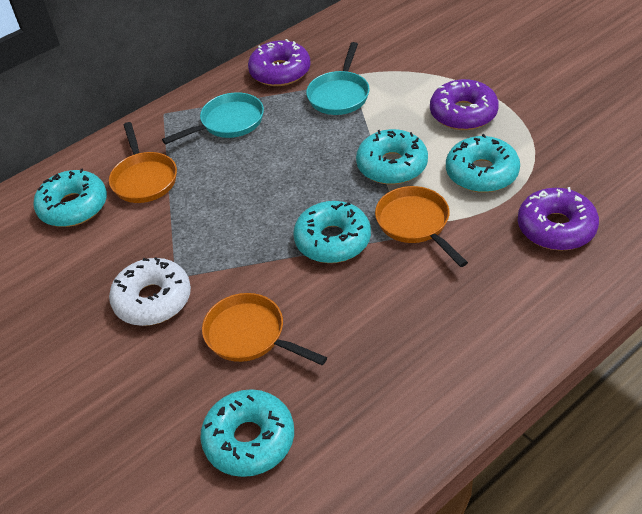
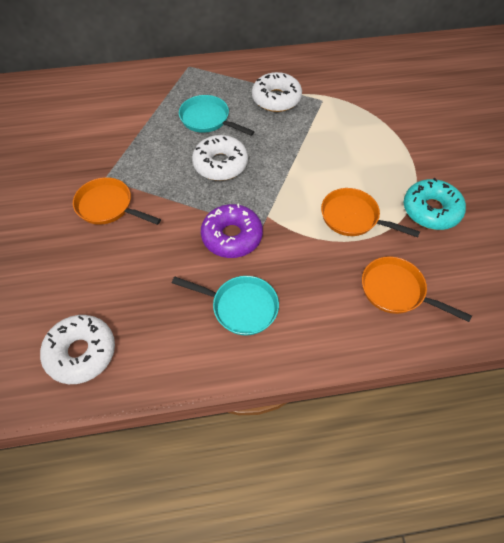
purple donut: 3 -> 1
turquoise donut: 5 -> 1
white donut: 1 -> 3

